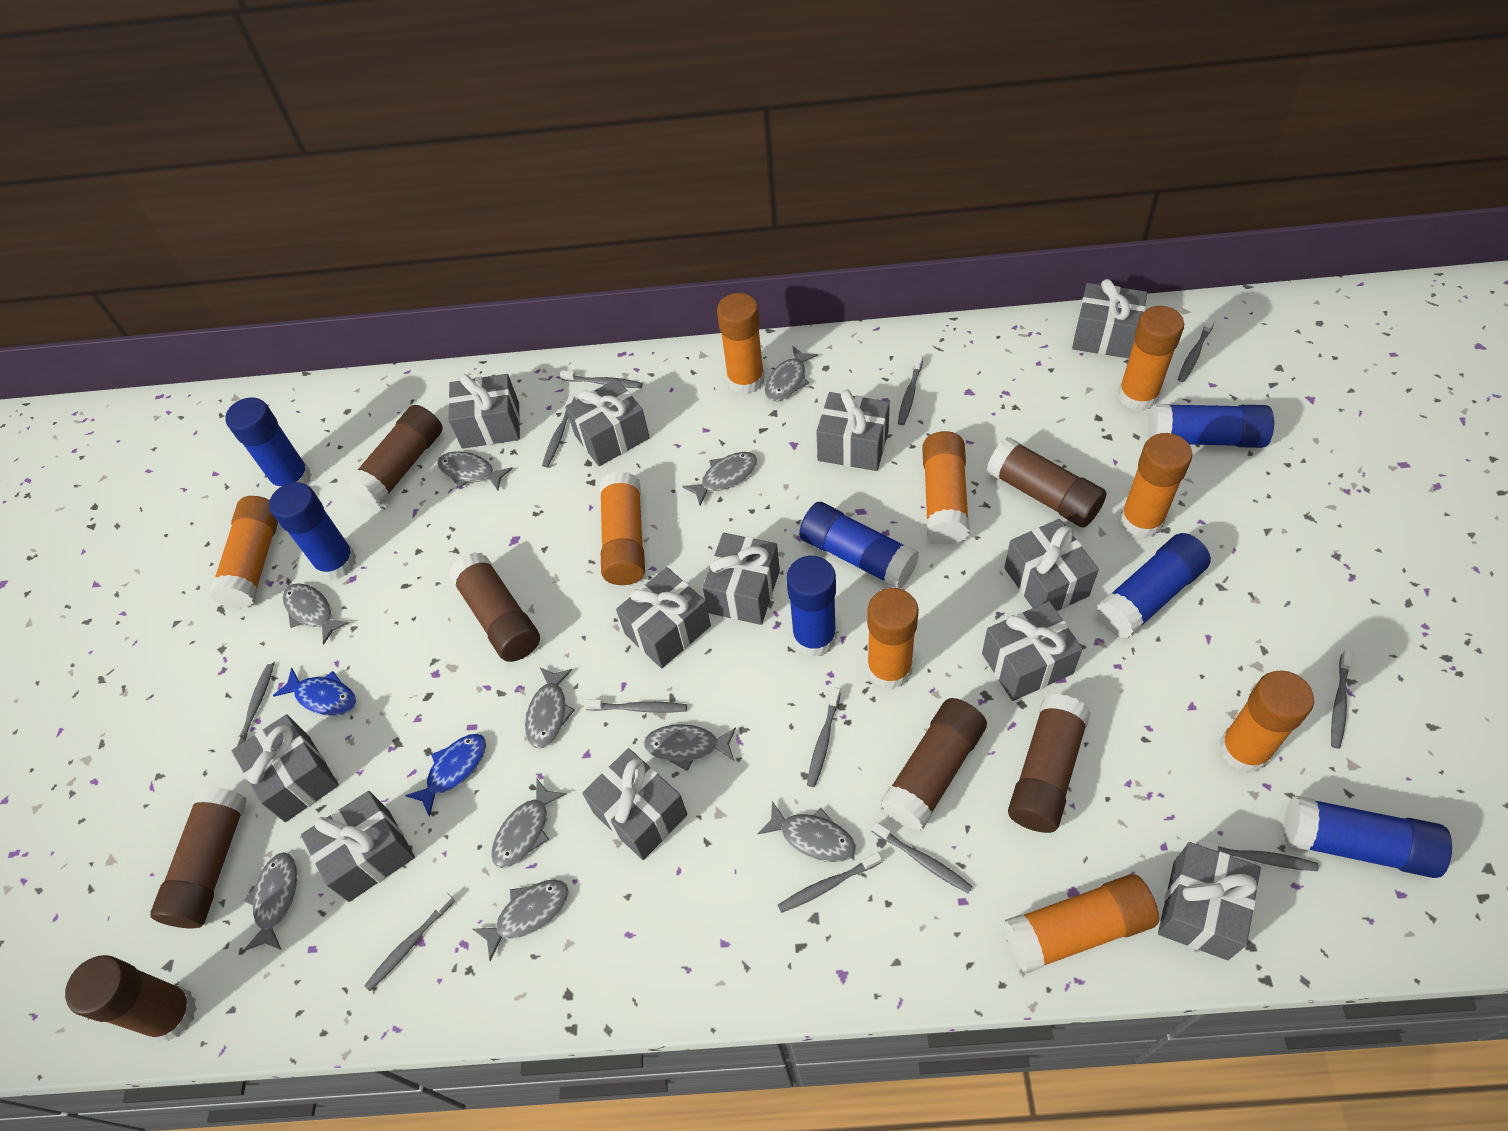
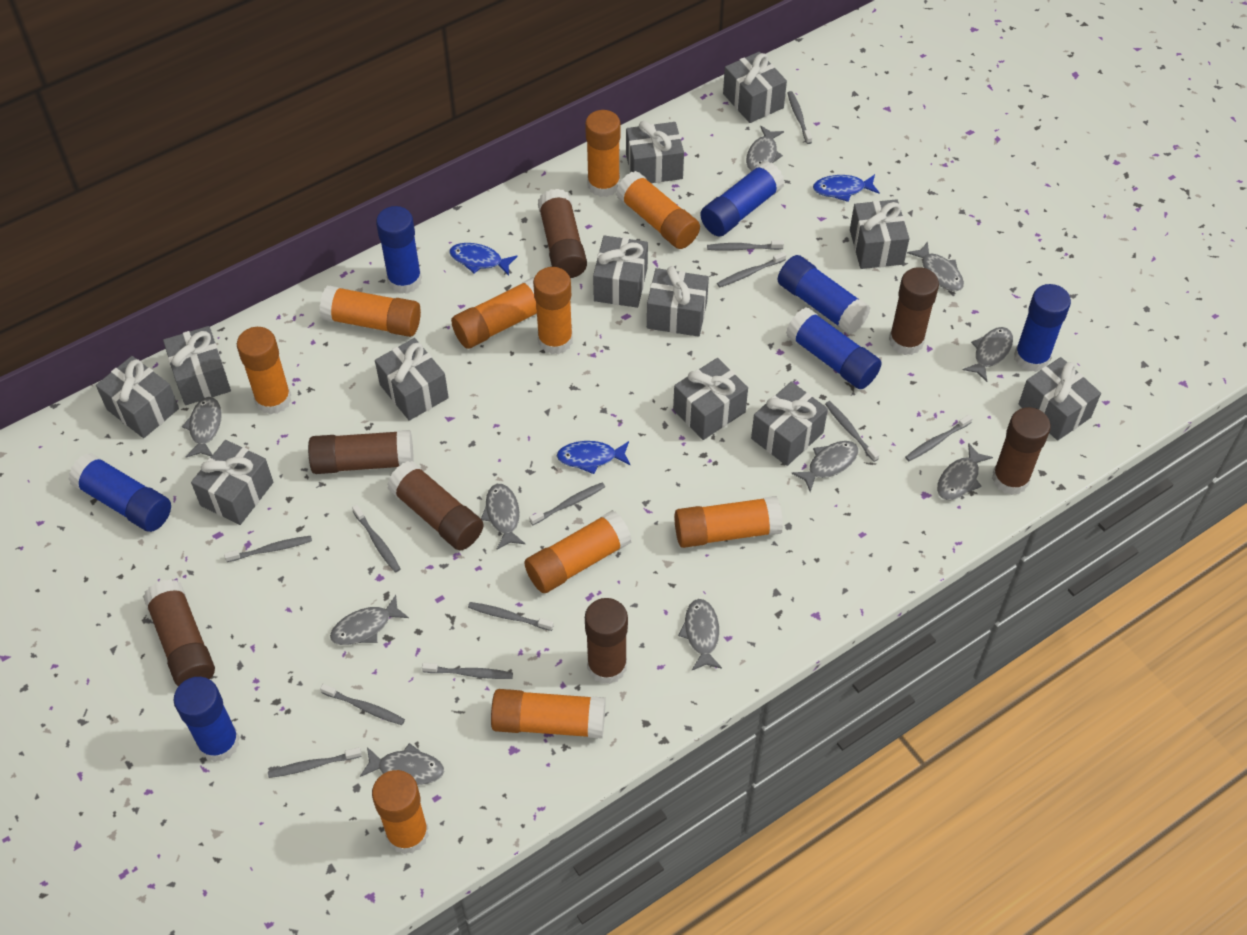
blue fish: 2 -> 3
orange glue stick: 9 -> 10

